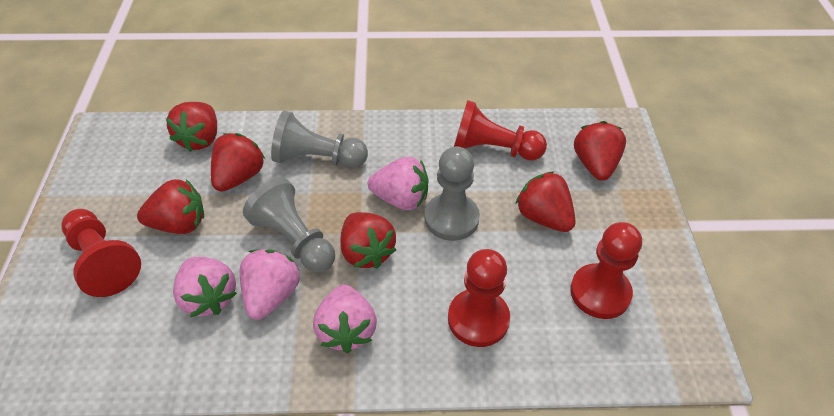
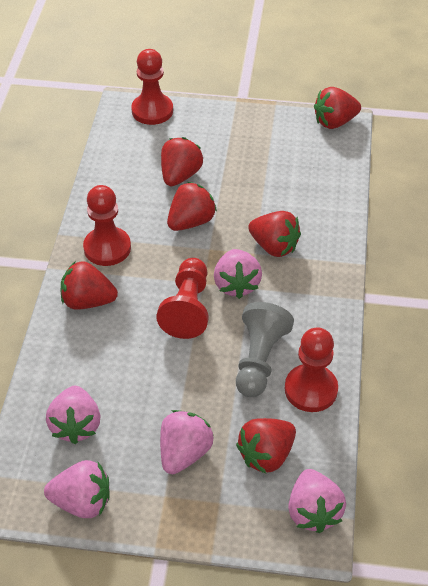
grey pawn: 3 -> 1
pink strawberry: 4 -> 5

